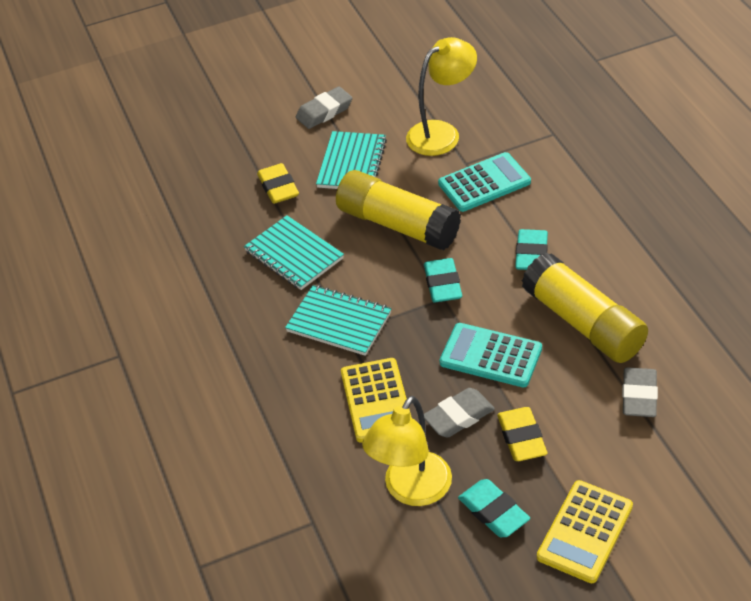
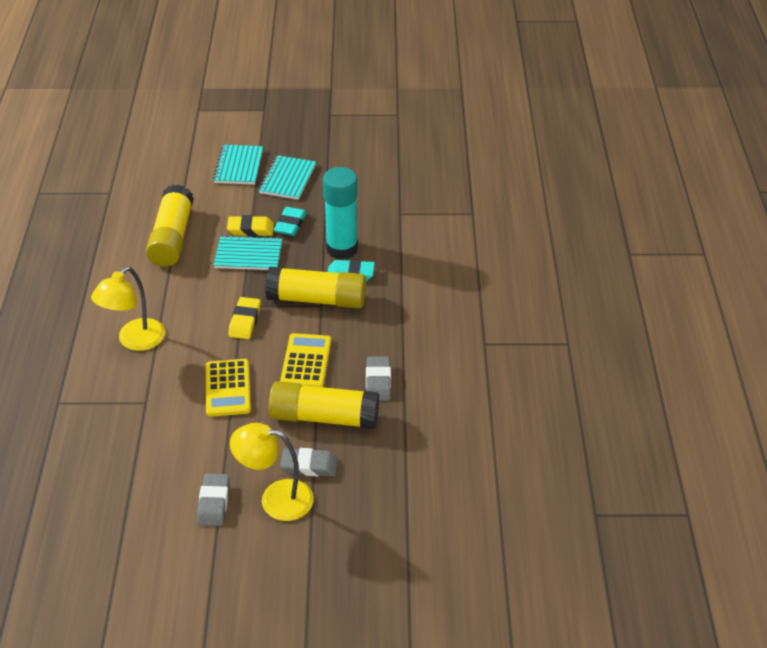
turquoise calculator: 2 -> 0
turquoise eraser: 3 -> 2
turquoise glue stick: 0 -> 1
yellow glue stick: 2 -> 3

